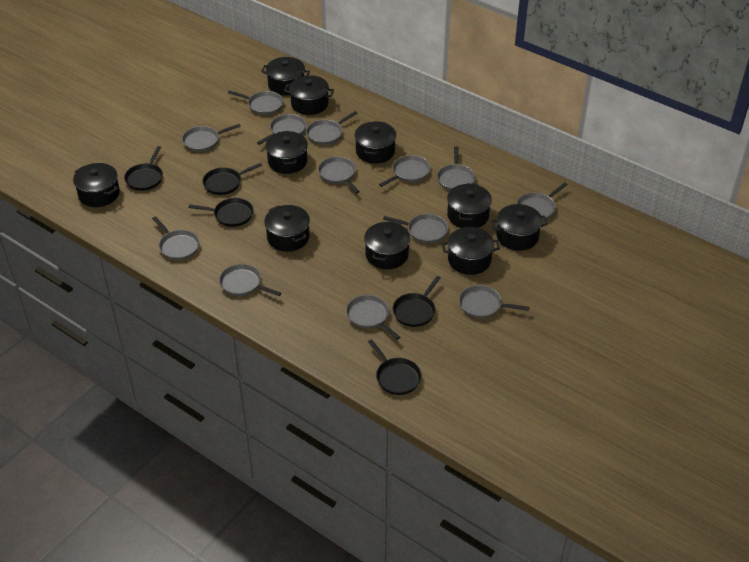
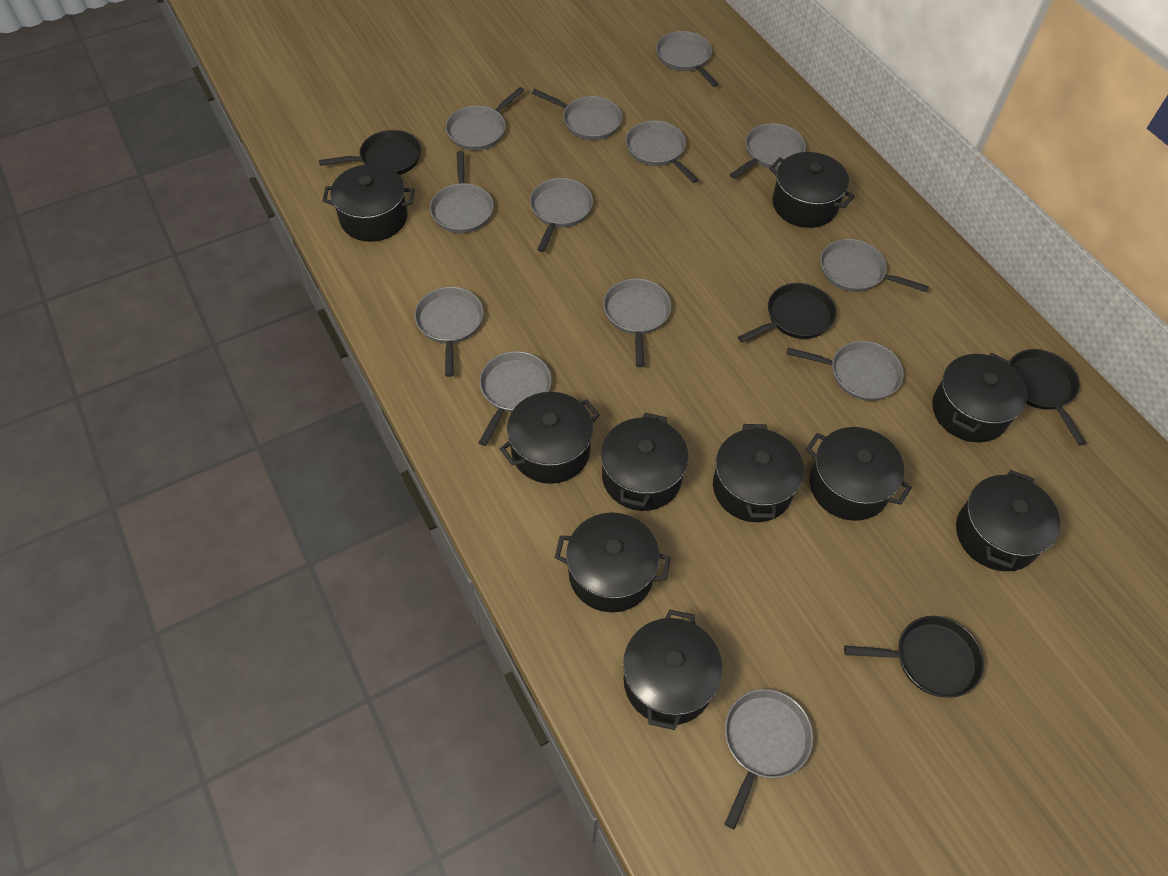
black pan: 5 -> 4

